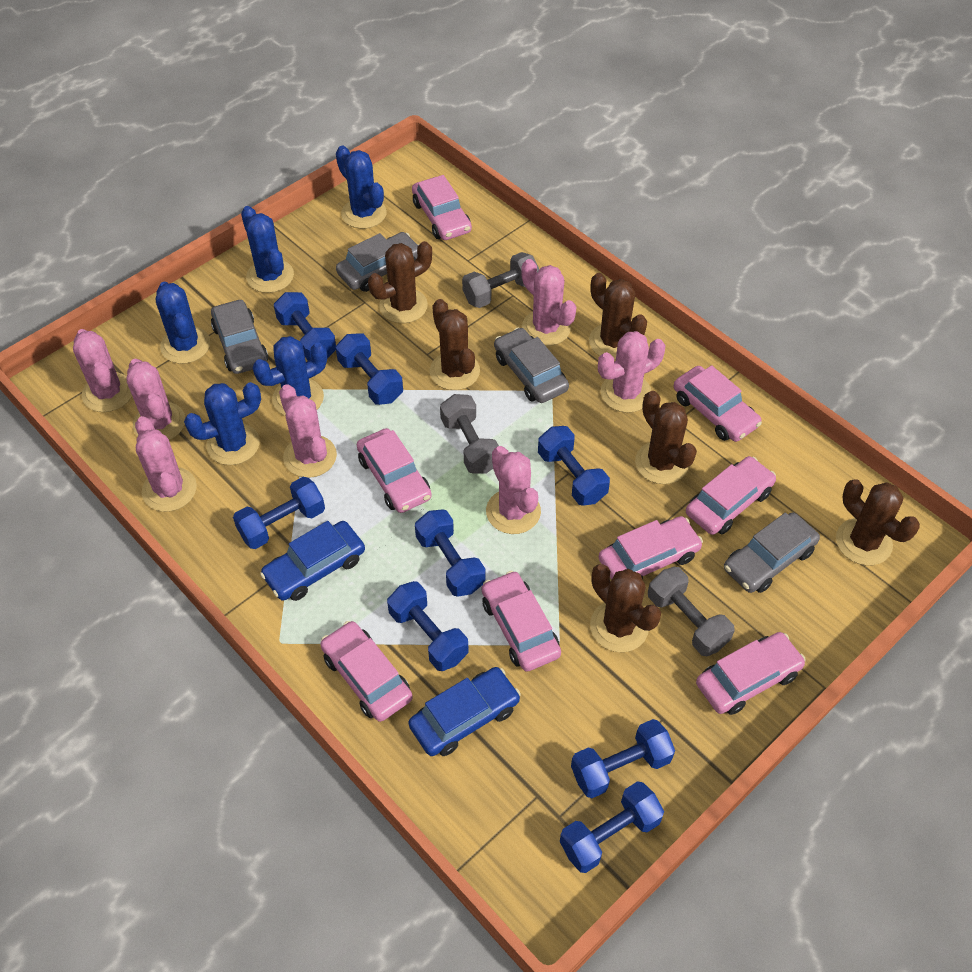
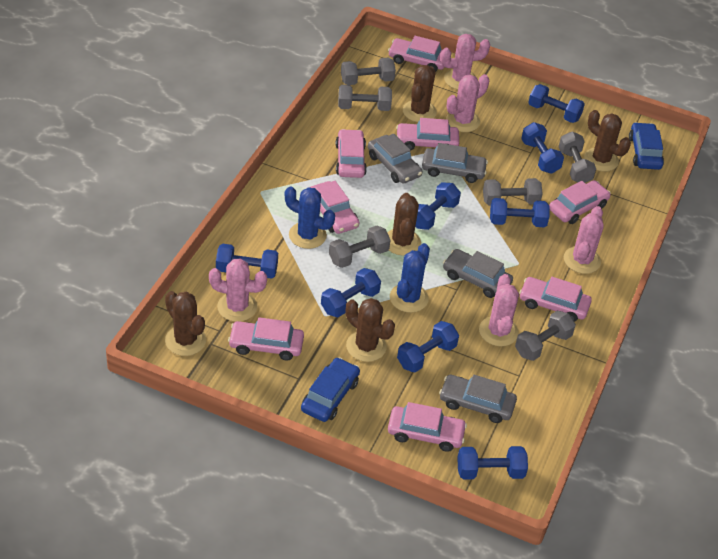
blue cactus: 5 -> 2
brown cactus: 6 -> 5
grey dumbbell: 3 -> 6
pink cactus: 7 -> 5

